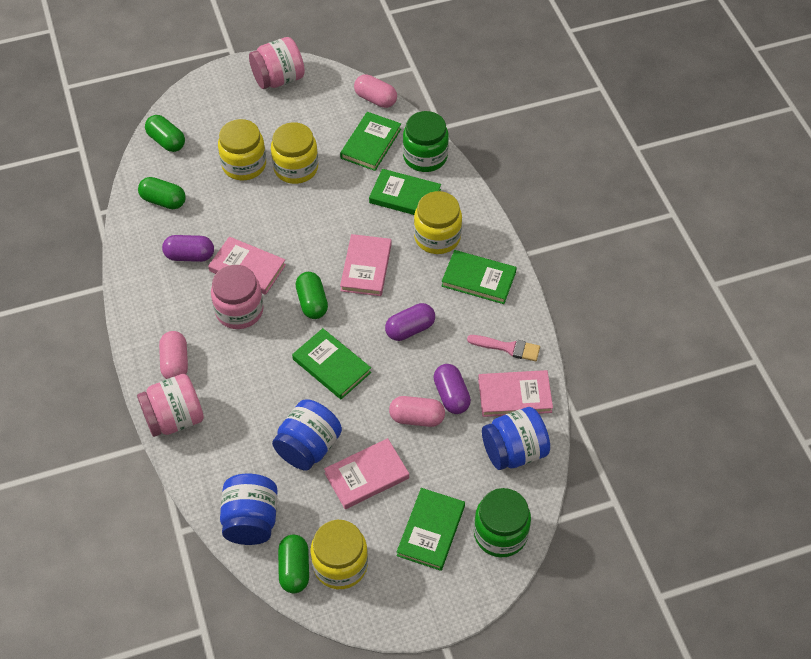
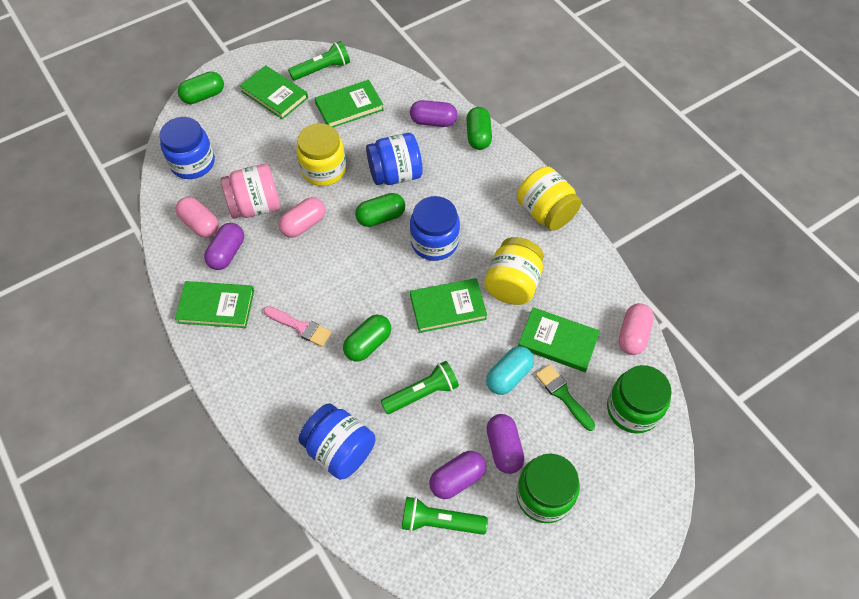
blue jar: 3 -> 4
green brush: 0 -> 1
green flashlight: 0 -> 3
pink book: 4 -> 0
pink jar: 3 -> 1
purple capsule: 3 -> 4
turquoise capsule: 0 -> 1
yellow jar: 4 -> 3

